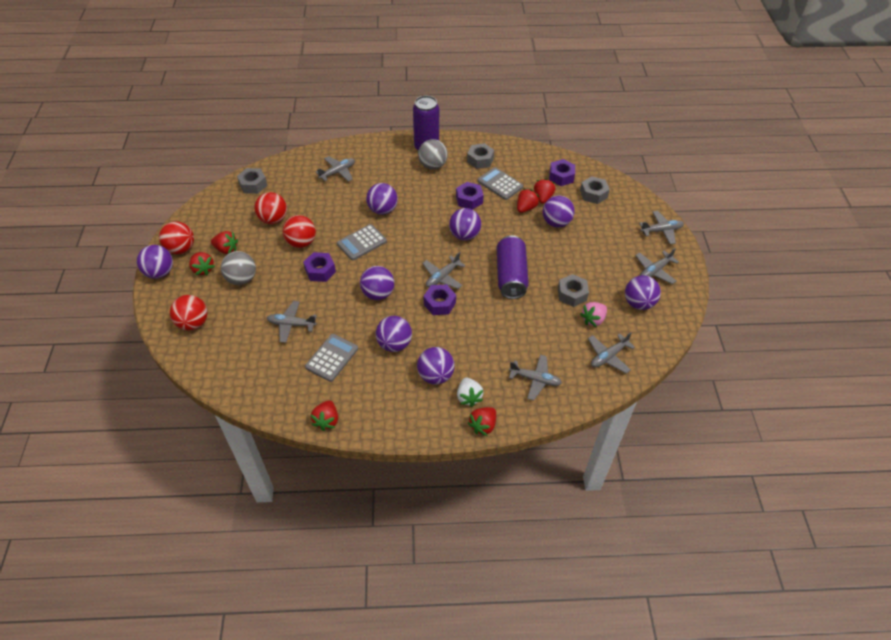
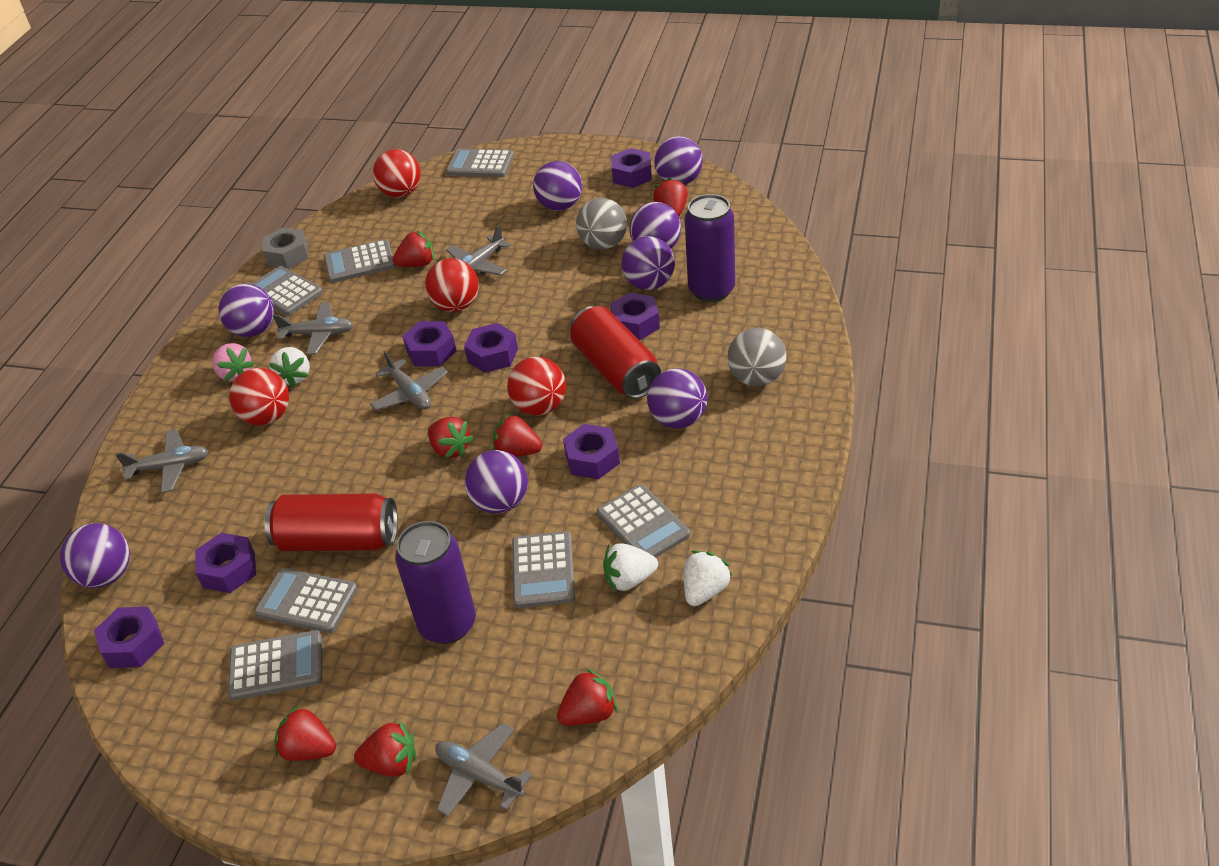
grey calculator: 3 -> 7
grey nut: 4 -> 1
grey plane: 7 -> 5
purple nut: 4 -> 7
red can: 0 -> 2
red strawberry: 6 -> 7
white strawberry: 1 -> 3

